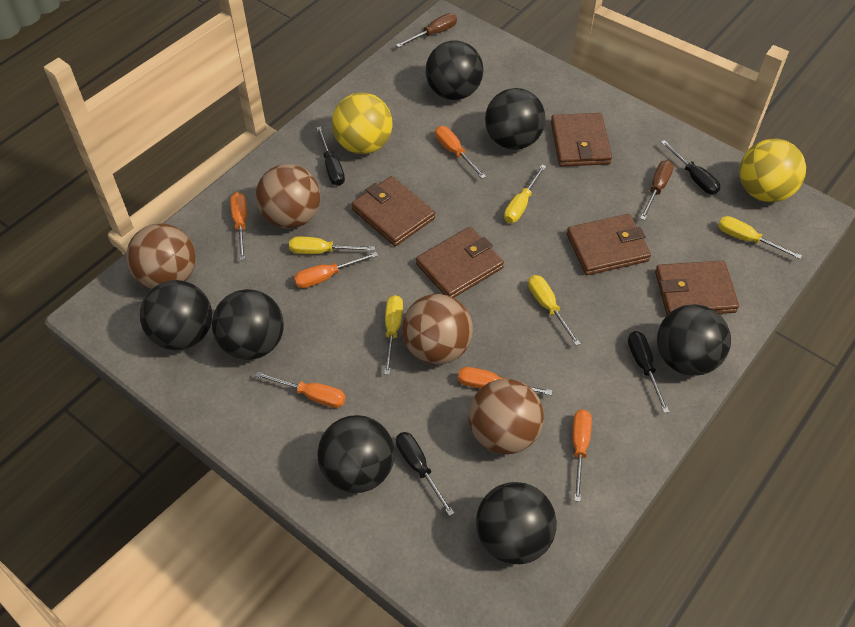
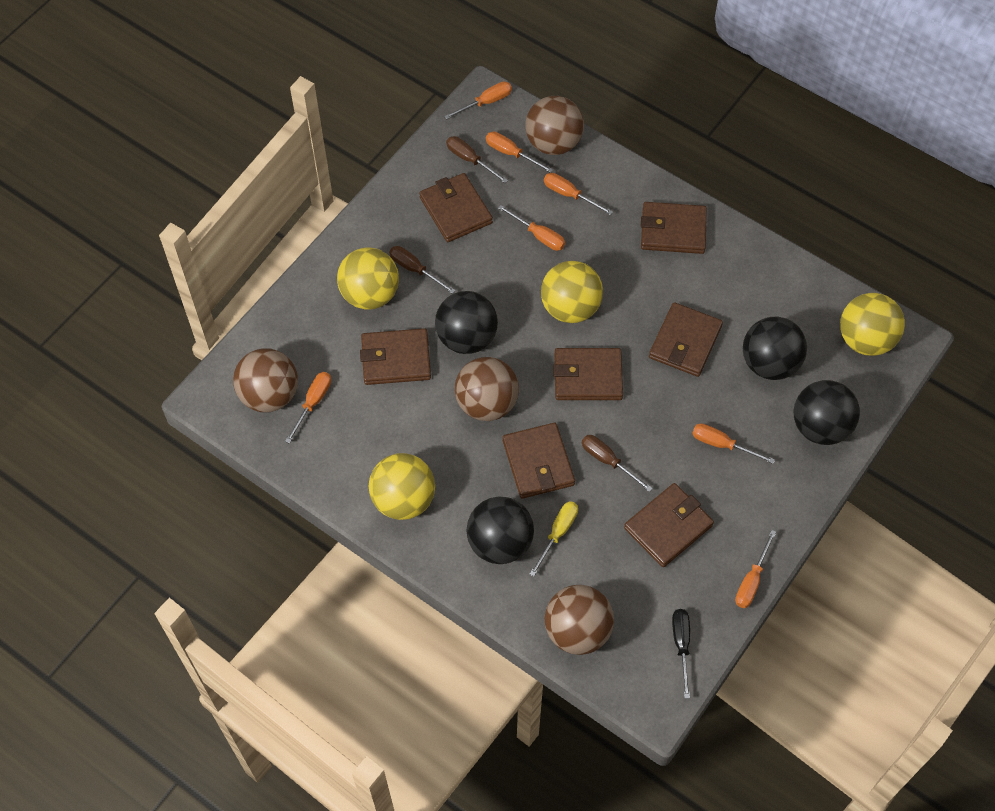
black ball: 7 -> 4
black screwdriver: 4 -> 1
brown screwdriver: 2 -> 3
brown wallet: 5 -> 7
orange screwdriver: 6 -> 7
yellow ball: 2 -> 4
yellow screwdriver: 5 -> 1

